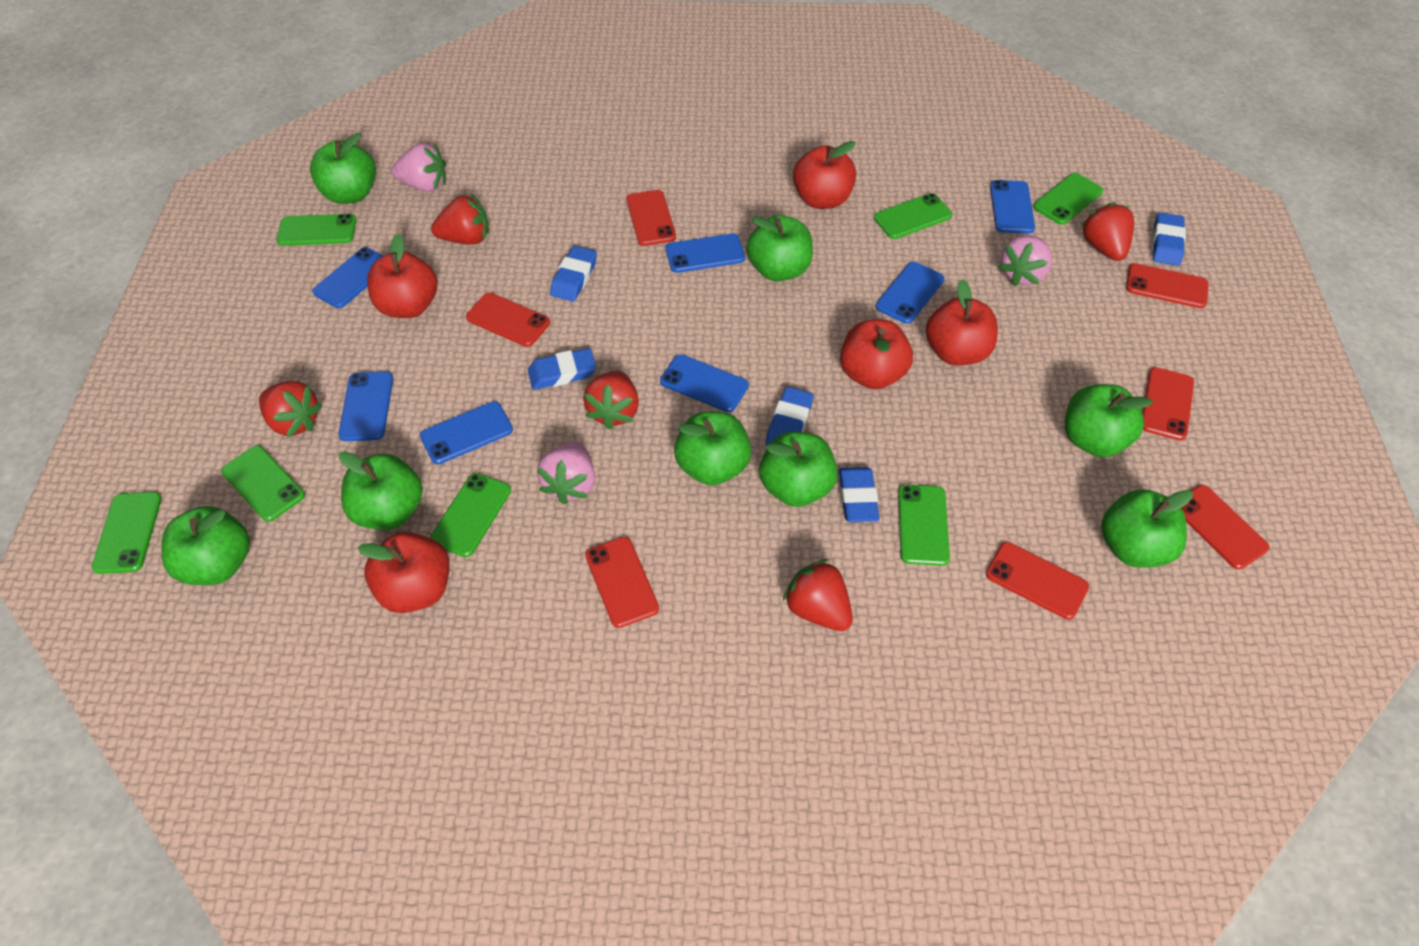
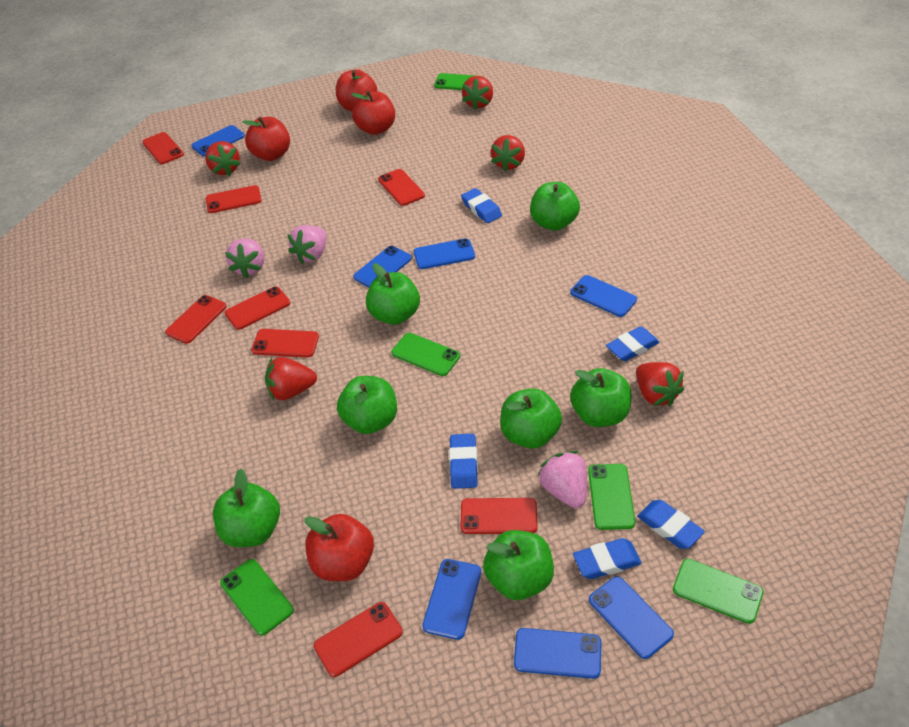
green apple: 8 -> 7
green phone: 7 -> 5
red apple: 5 -> 4
red phone: 7 -> 8

